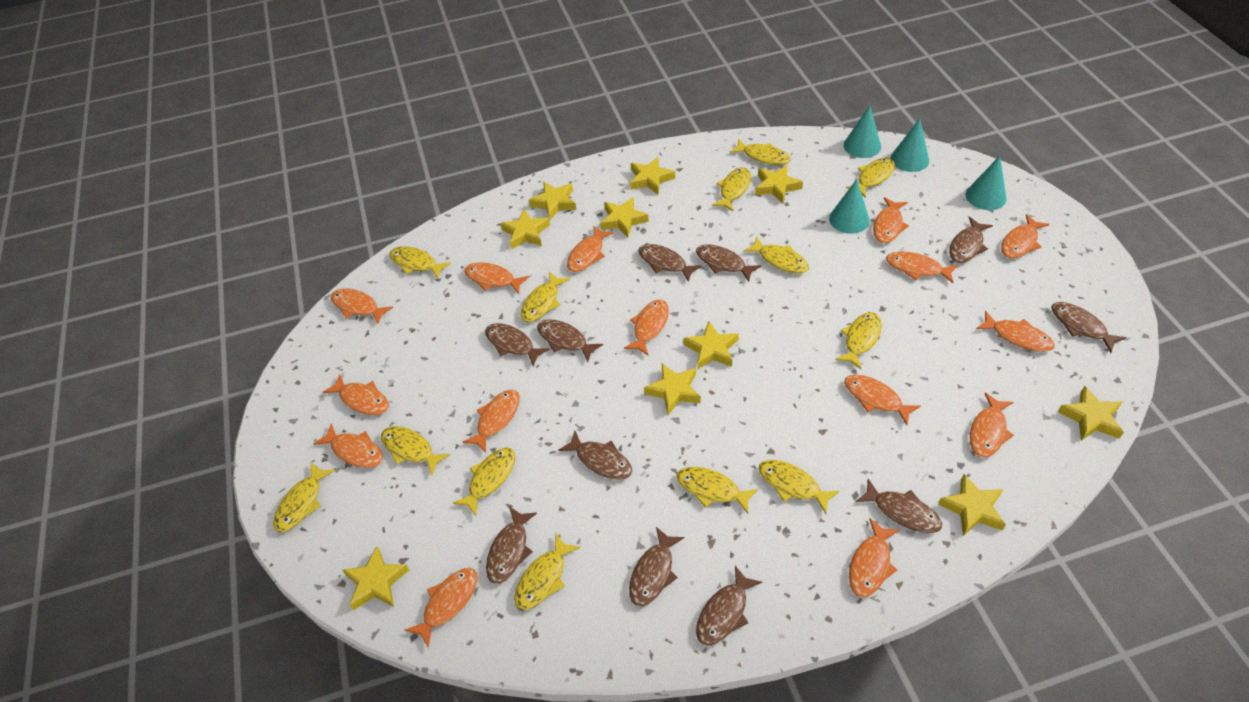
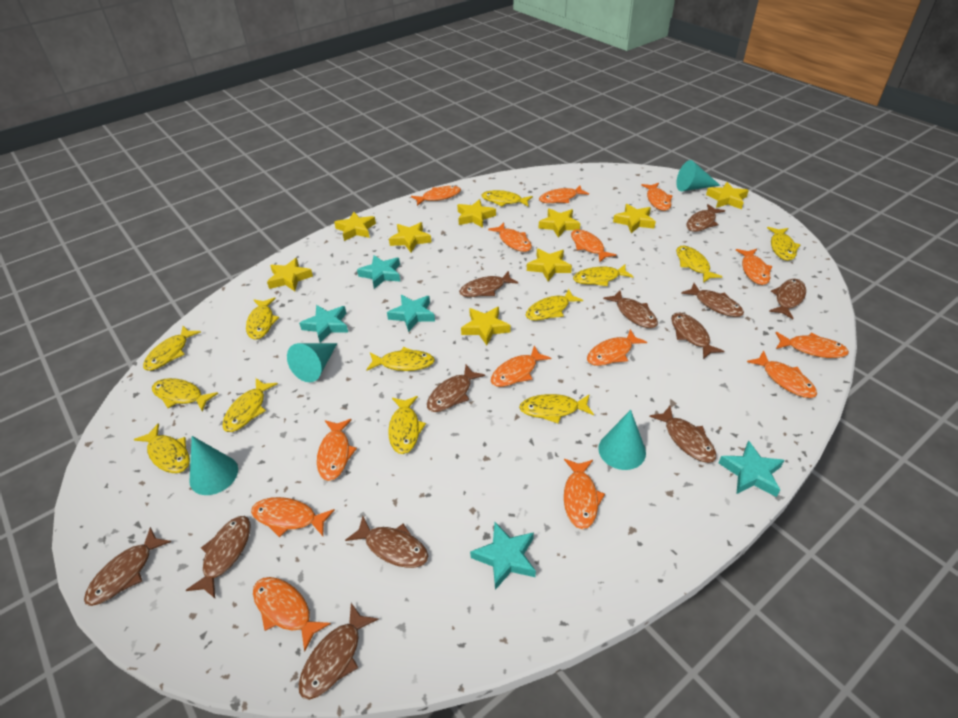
brown fish: 11 -> 12
orange fish: 15 -> 14
turquoise star: 0 -> 5
yellow star: 10 -> 9

